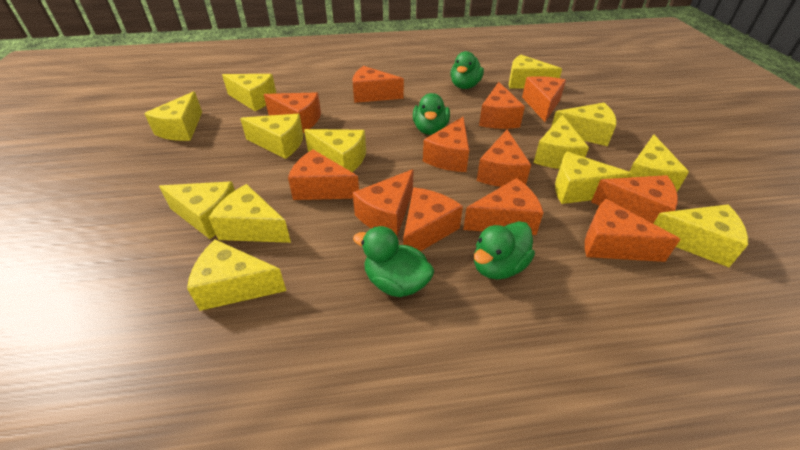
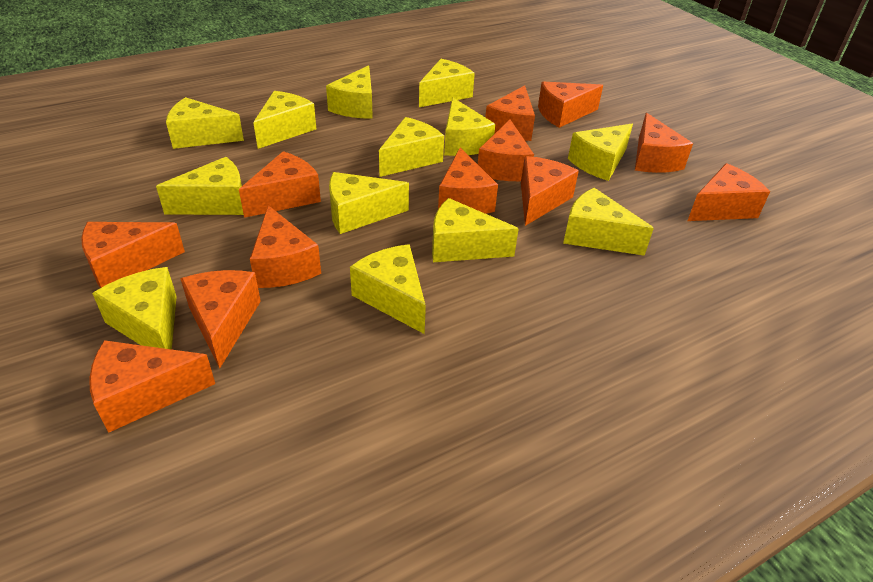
green duck: 4 -> 0

